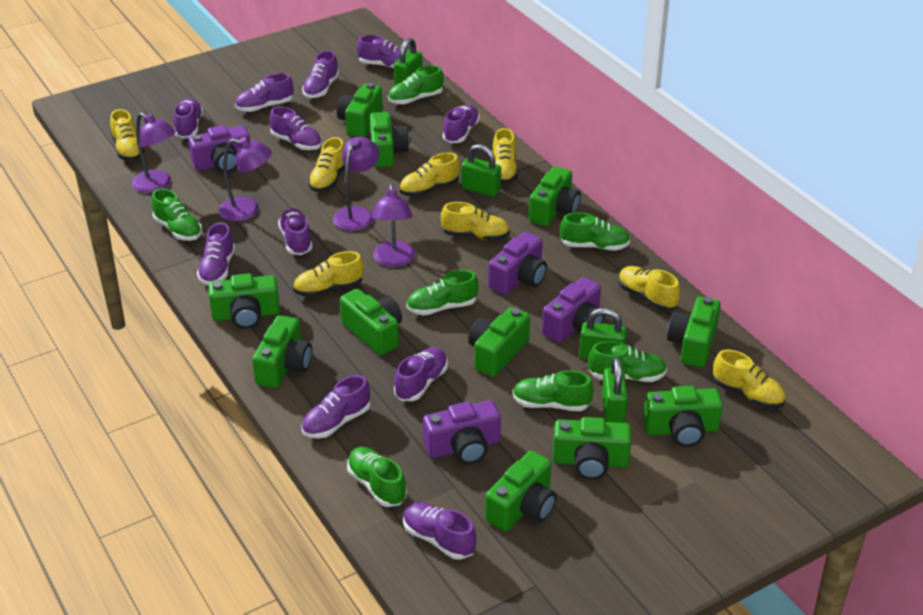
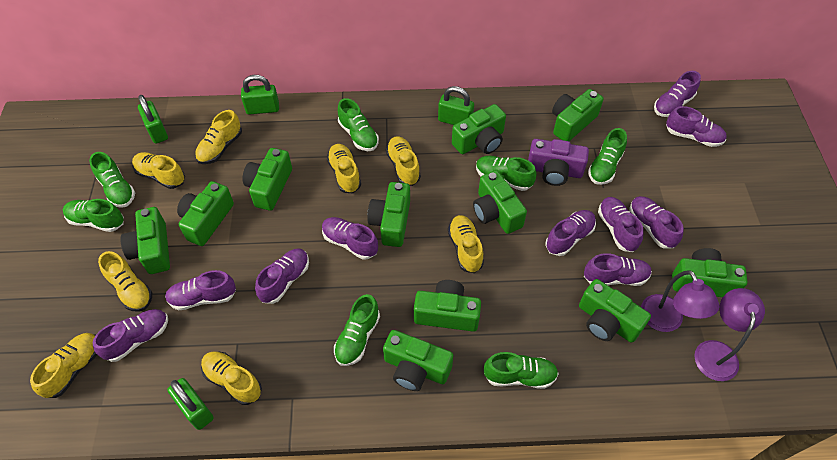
purple camera: 4 -> 1
purple lamp: 4 -> 2
purple shoe: 11 -> 10

